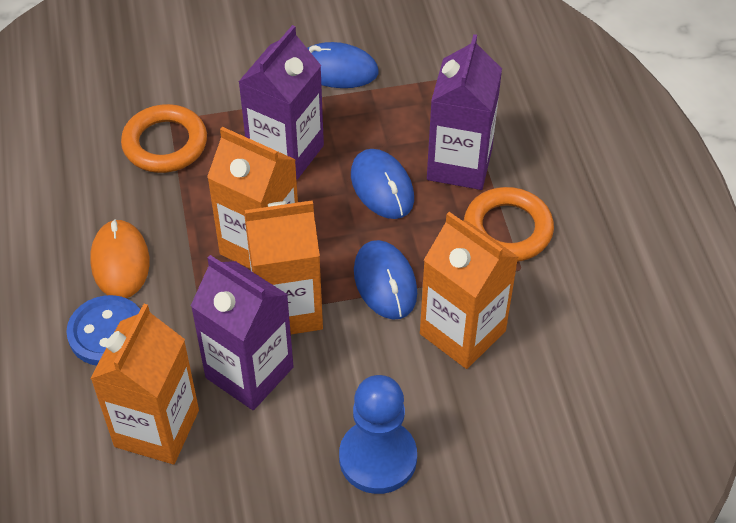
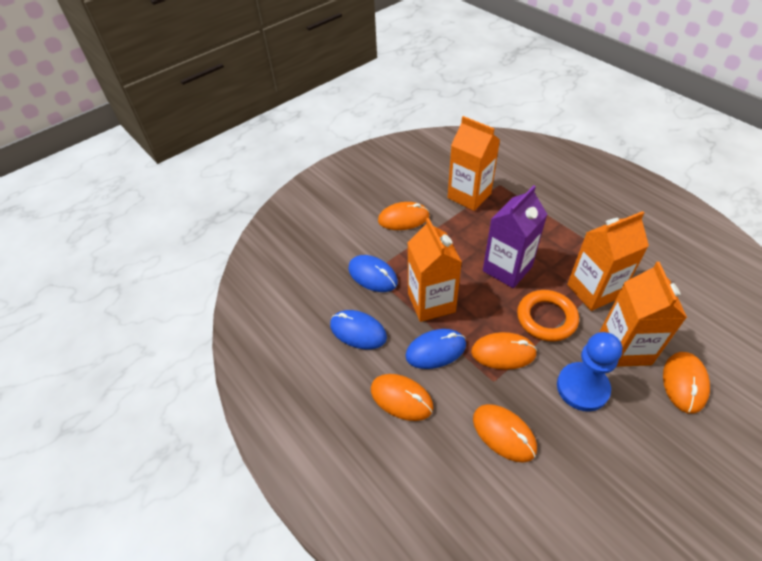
blue button: 1 -> 0
orange mouse: 1 -> 5
orange ring: 2 -> 1
purple carton: 3 -> 1

